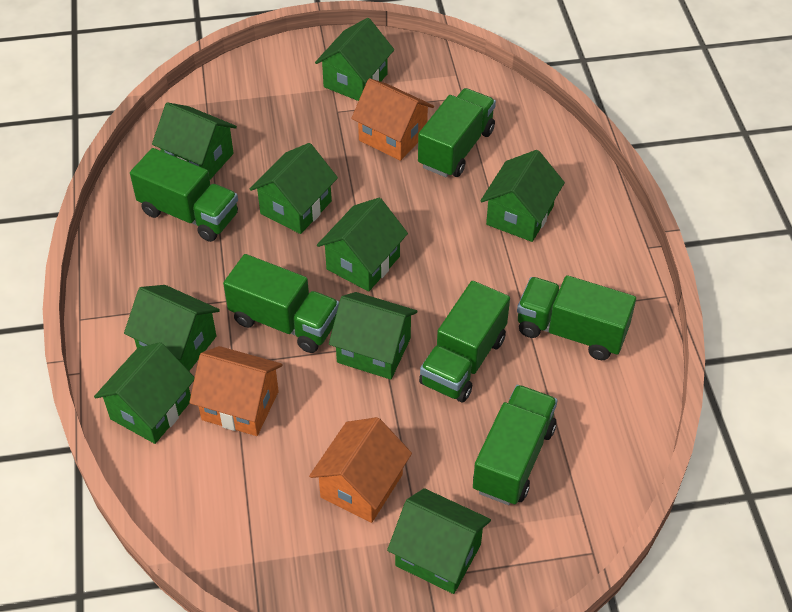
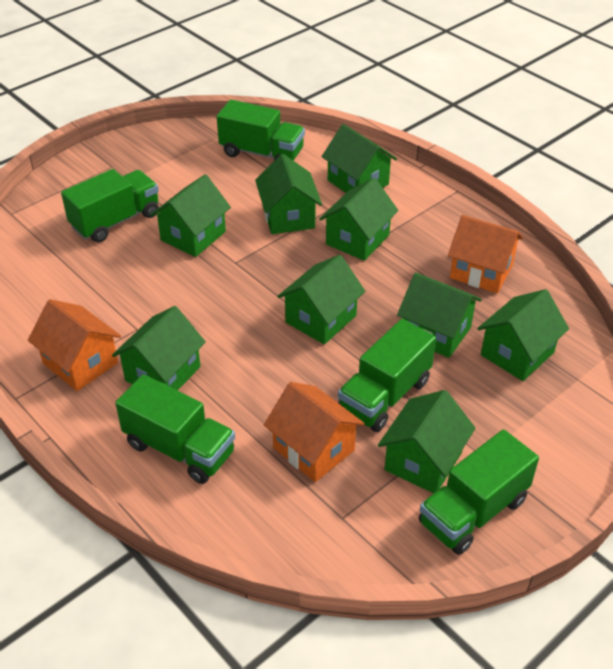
green truck: 6 -> 5

